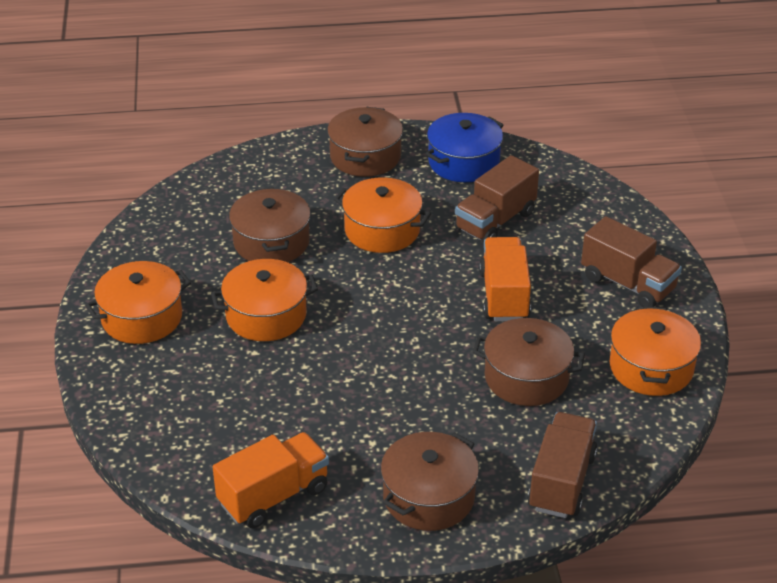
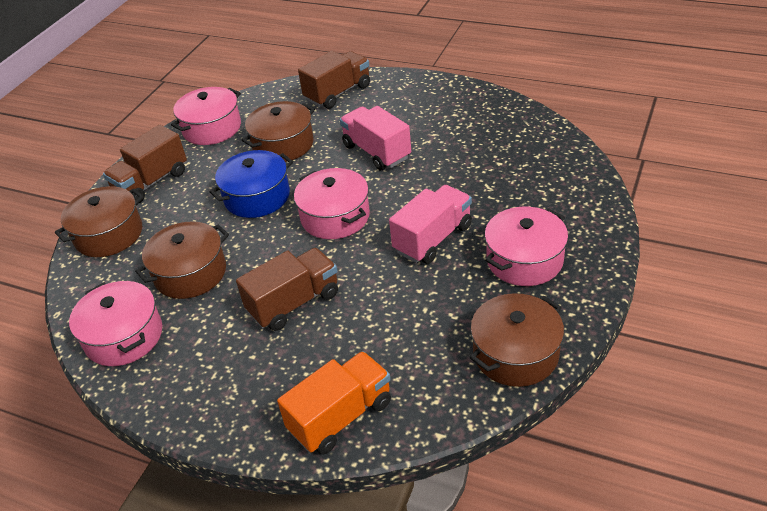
orange pot: 4 -> 0
orange truck: 2 -> 1
pink pot: 0 -> 4
pink truck: 0 -> 2

